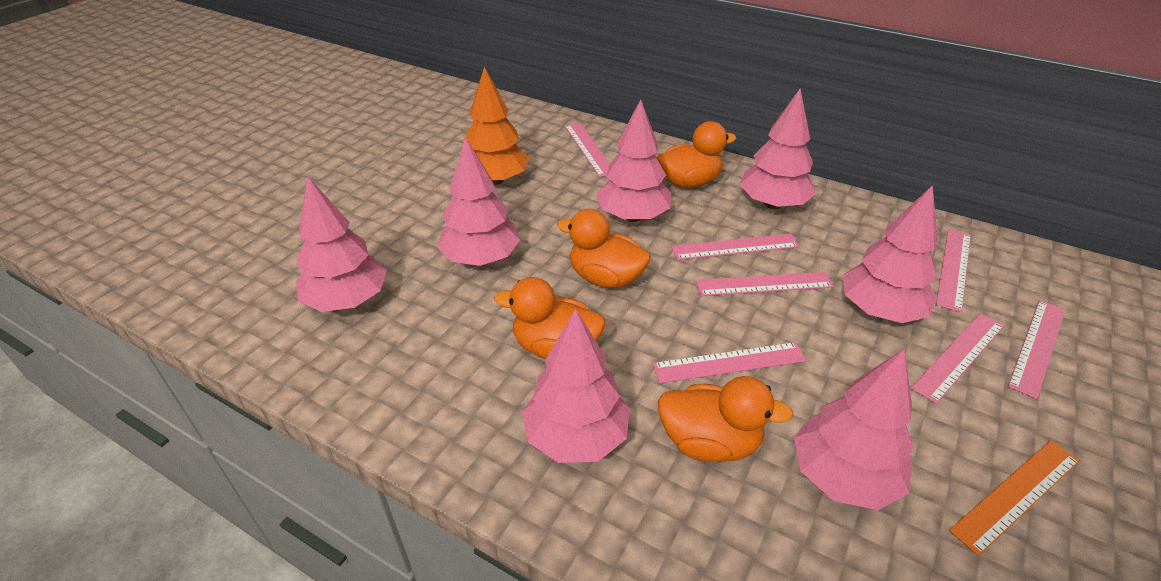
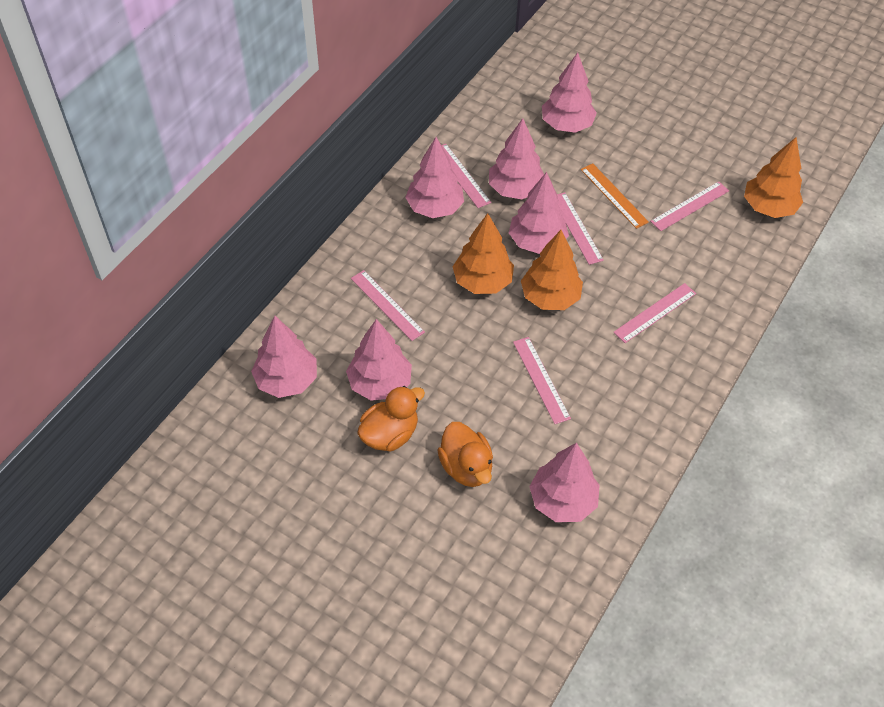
orange duck: 4 -> 2
orange tree: 1 -> 3
pink ruler: 7 -> 6

